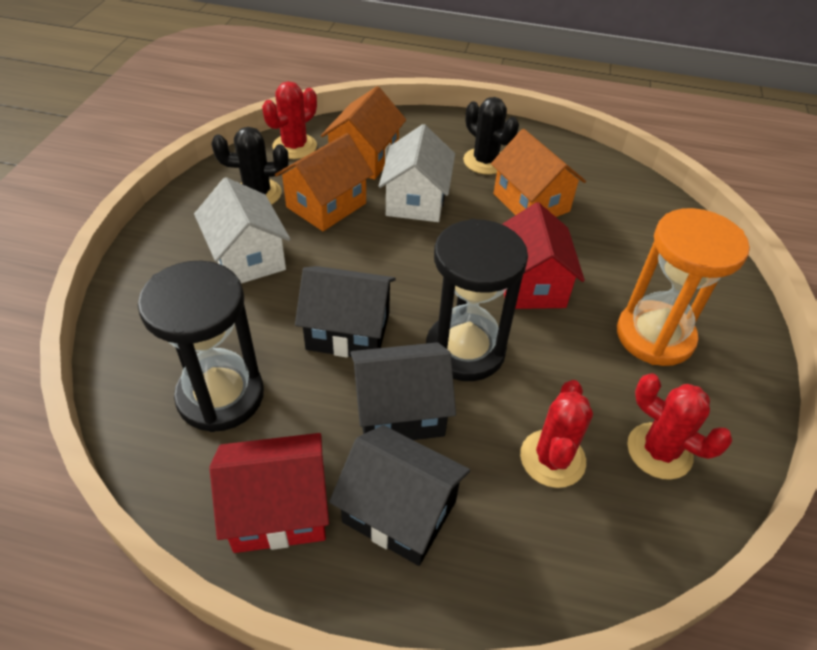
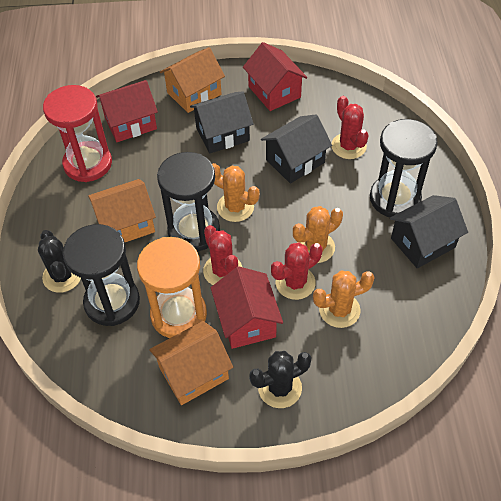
black hourglass: 2 -> 3
orange cactus: 0 -> 3
red hourglass: 0 -> 1
red house: 2 -> 3
white house: 2 -> 0

